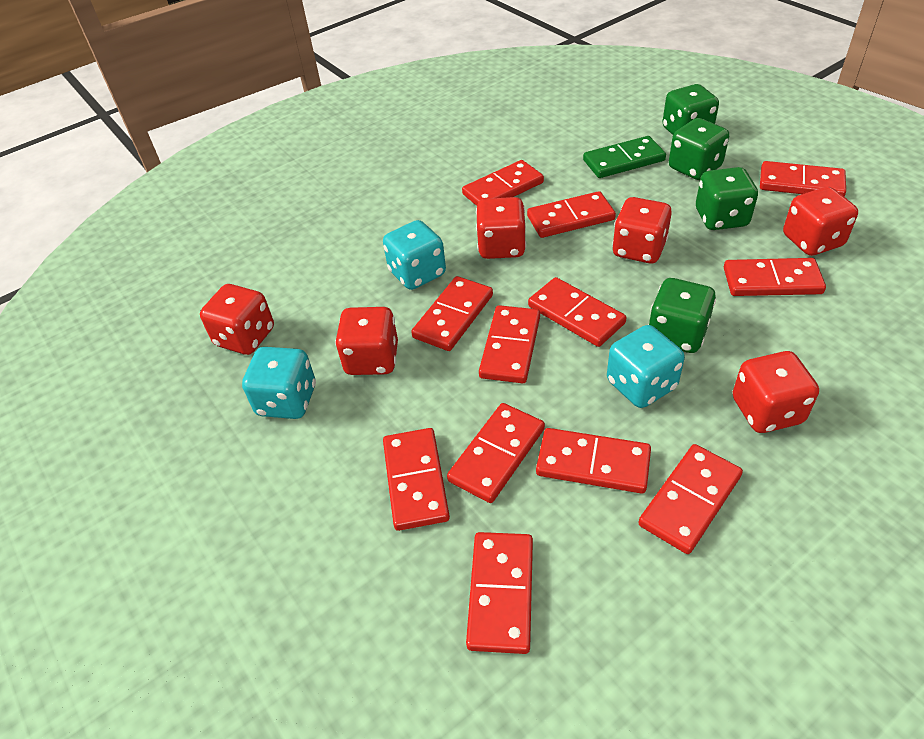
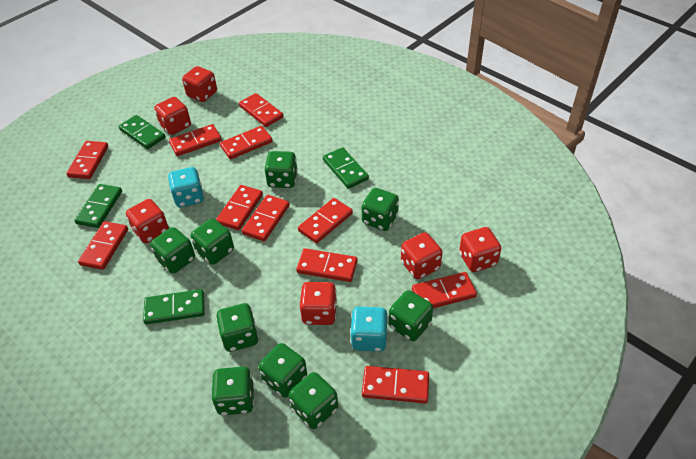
green dice: 4 -> 9
green domino: 1 -> 4
red domino: 12 -> 11
turquoise dice: 3 -> 2

